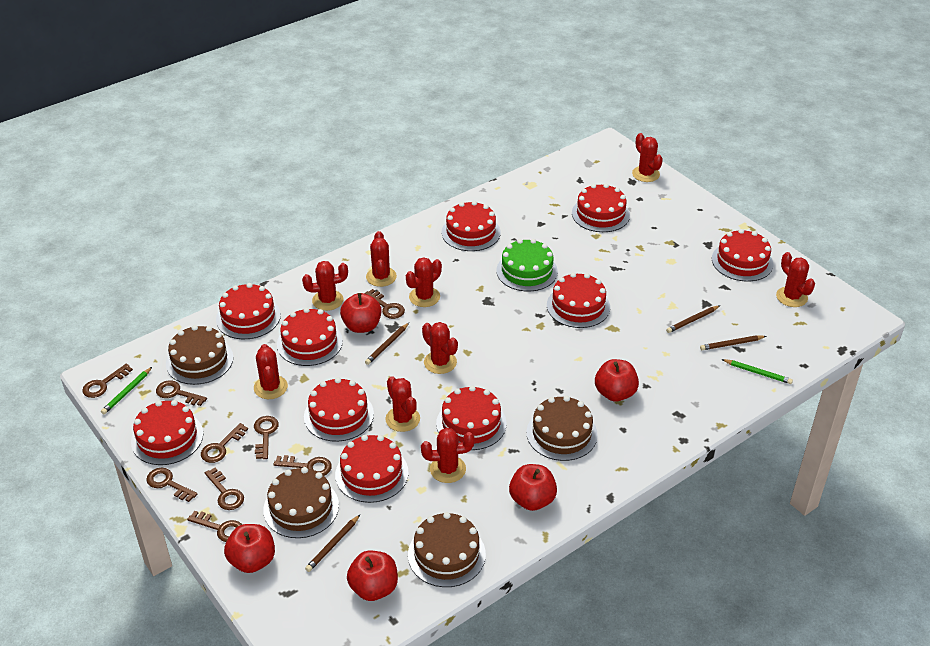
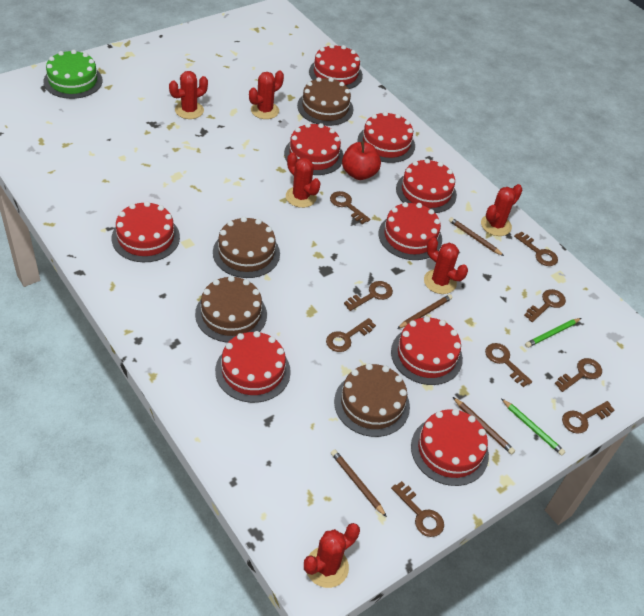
red apple: 5 -> 1
red cactus: 9 -> 6
red cake: 10 -> 9

